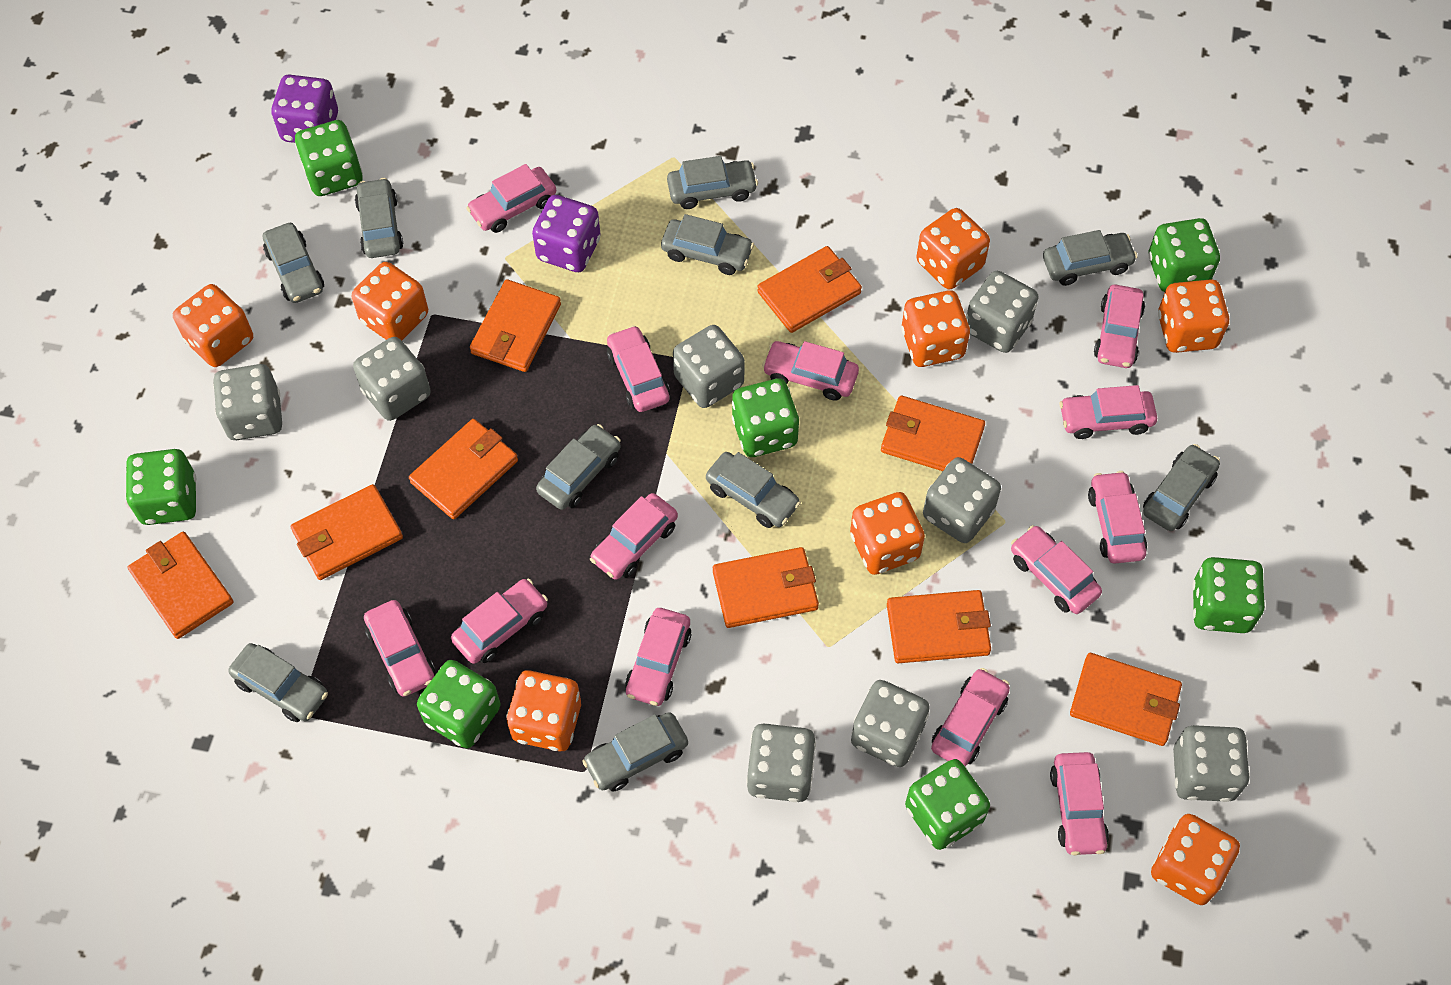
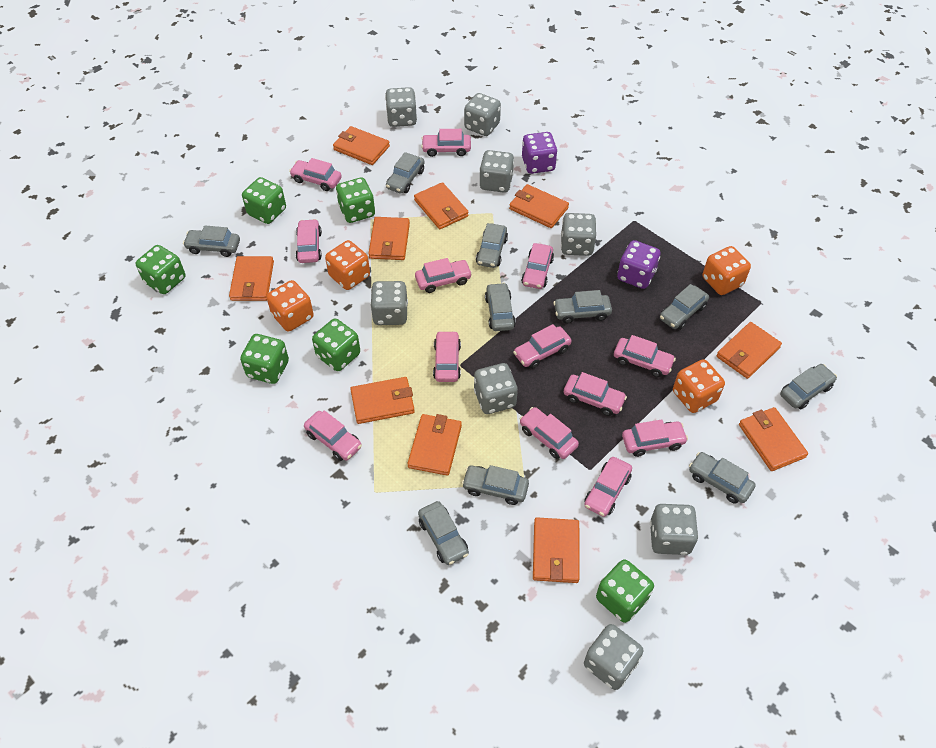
green dice: 7 -> 6
orange dice: 8 -> 4
orange wallet: 9 -> 10

